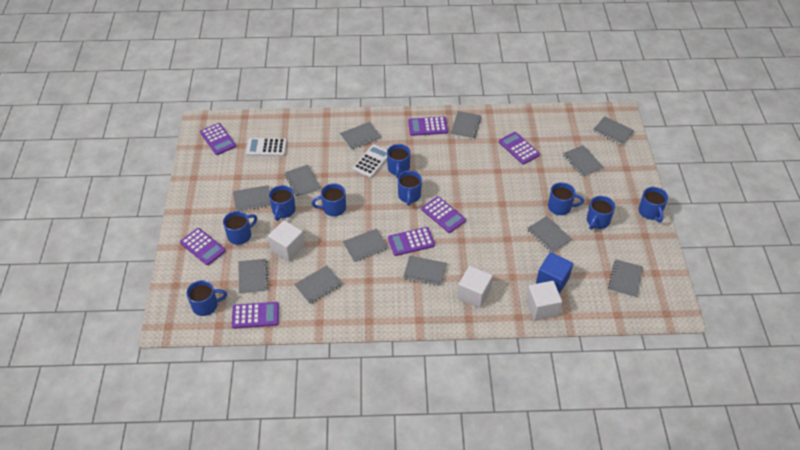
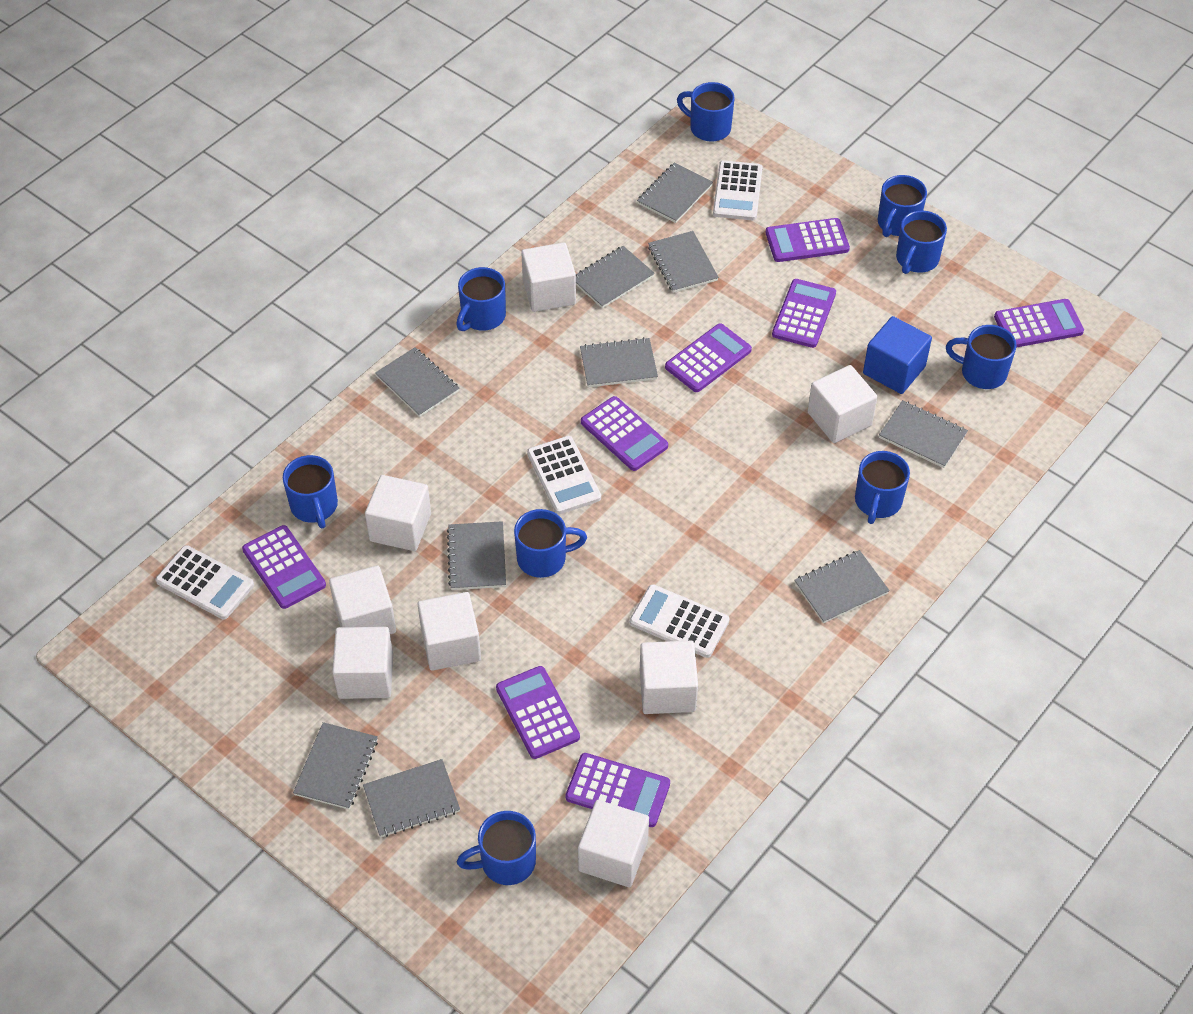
grey notebook: 12 -> 10
purple calculator: 7 -> 8
white calculator: 2 -> 4
white cube: 3 -> 8

